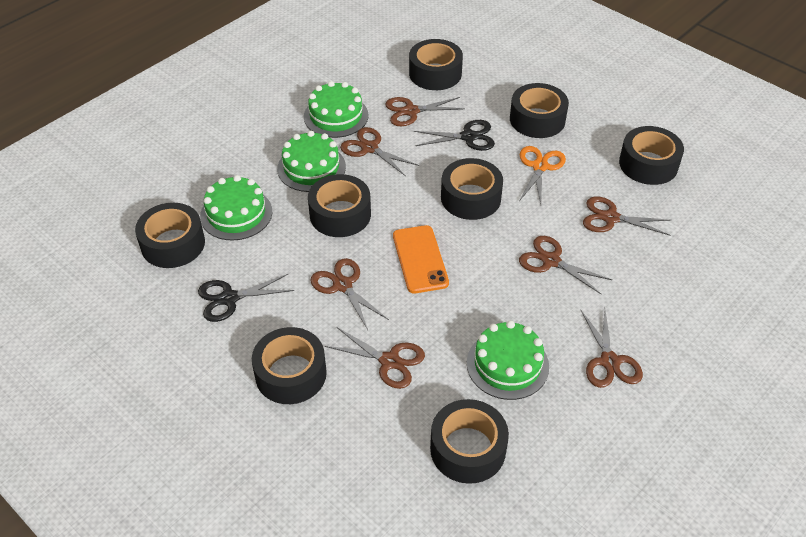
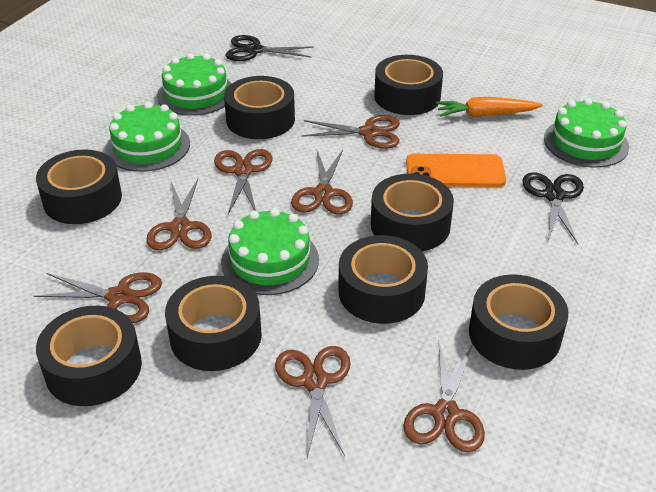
orange carrot: 0 -> 1
orange scissors: 1 -> 0

